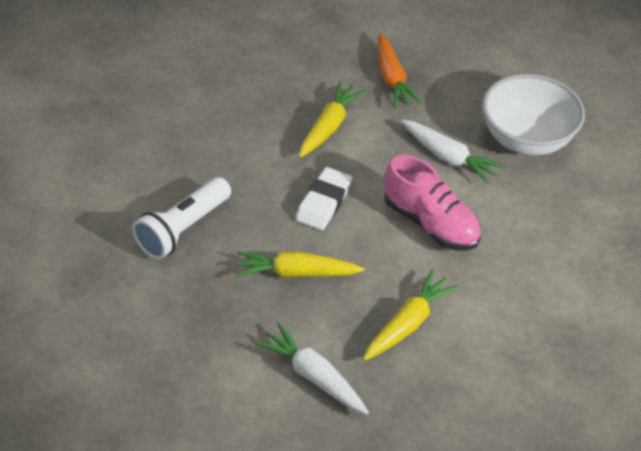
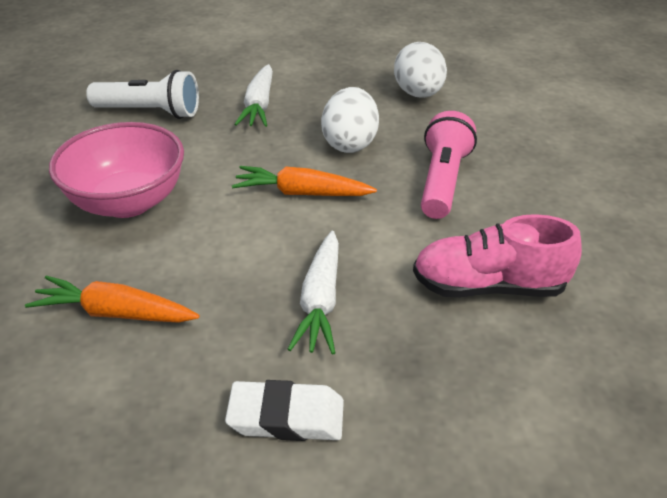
orange carrot: 1 -> 2
pink bowl: 0 -> 1
pink flashlight: 0 -> 1
white bowl: 1 -> 0
white egg: 0 -> 2
yellow carrot: 3 -> 0

